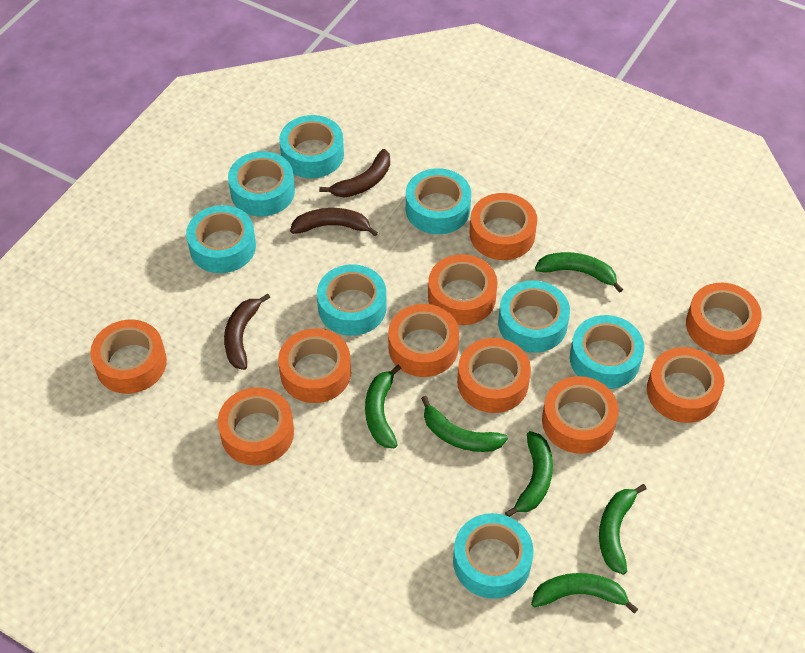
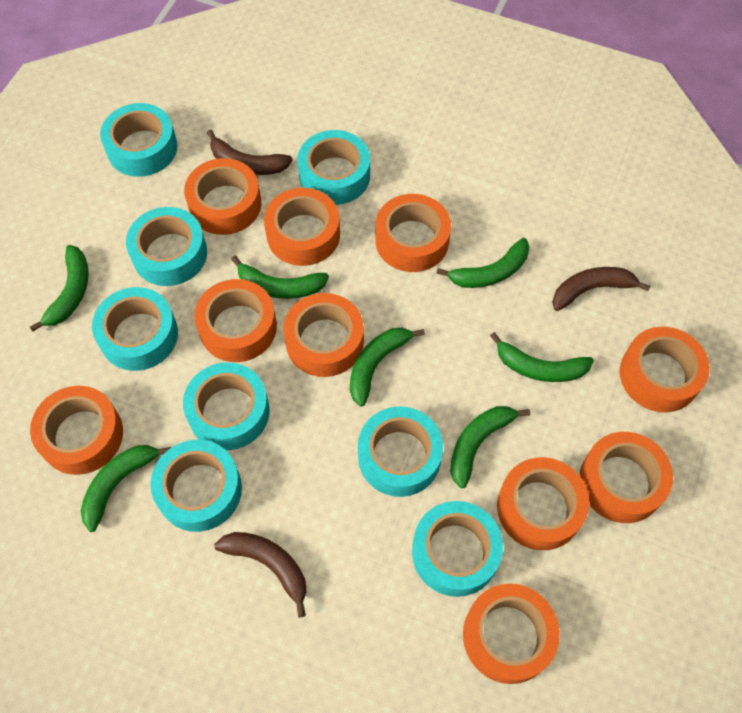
green banana: 6 -> 7

